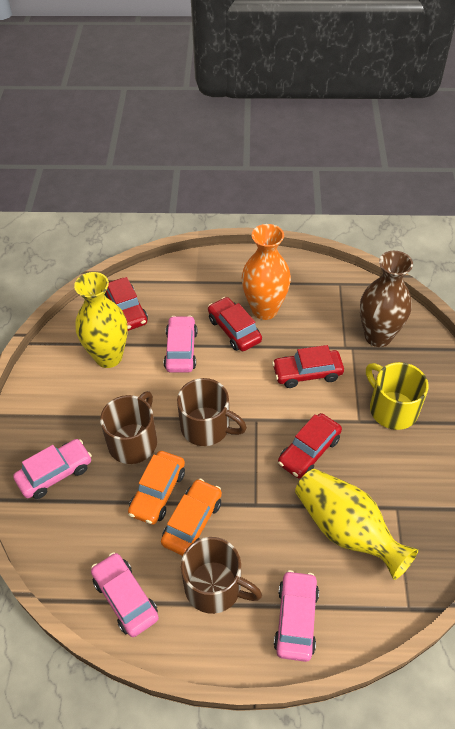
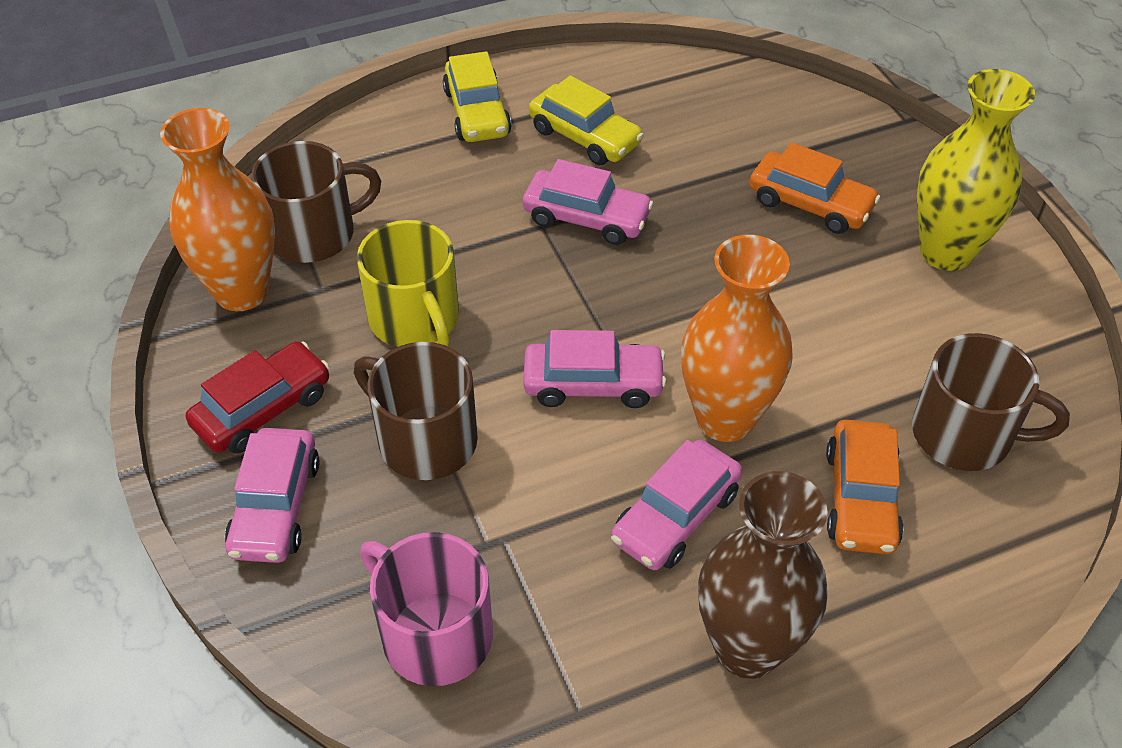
orange vase: 1 -> 2
pink mug: 0 -> 1
red car: 4 -> 1
yellow car: 0 -> 2
yellow vase: 2 -> 1

